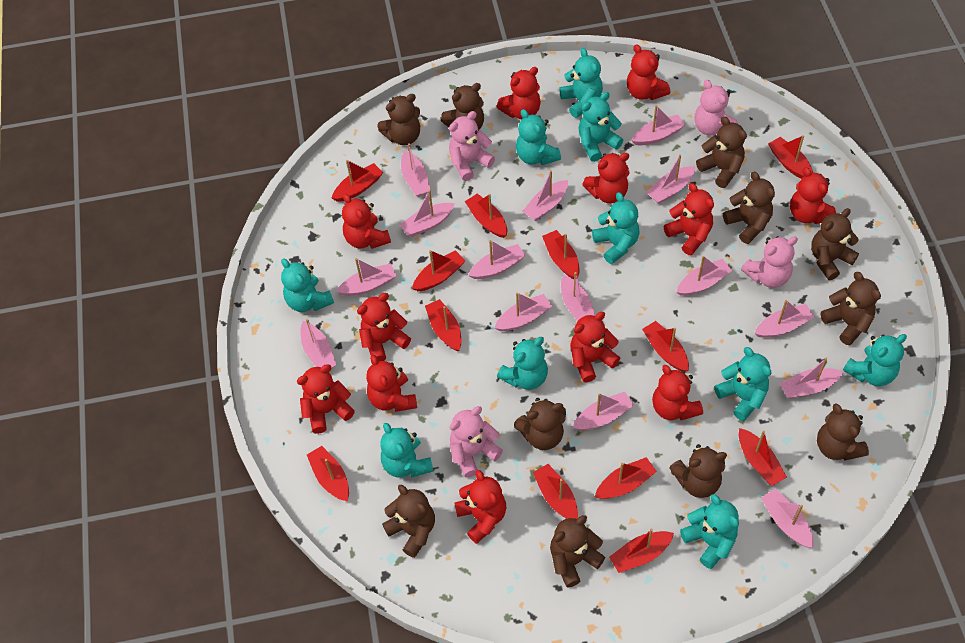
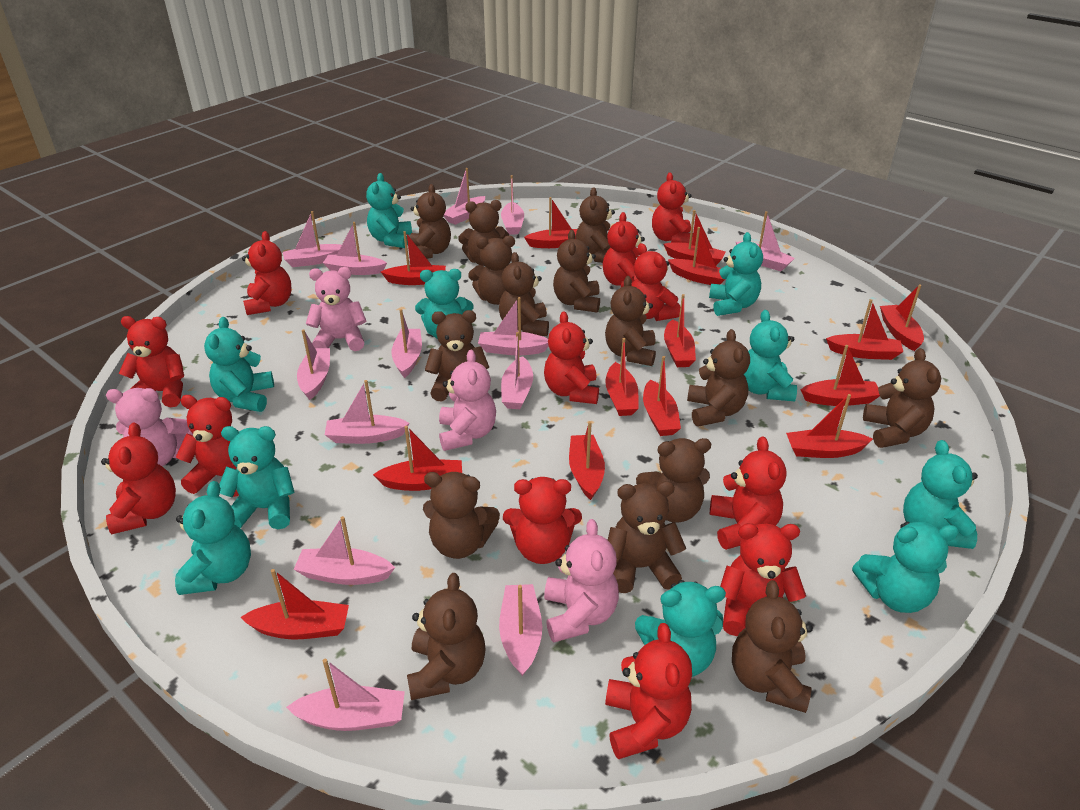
brown teddy bear: 11 -> 15
pink boat: 15 -> 13
red boat: 12 -> 14

